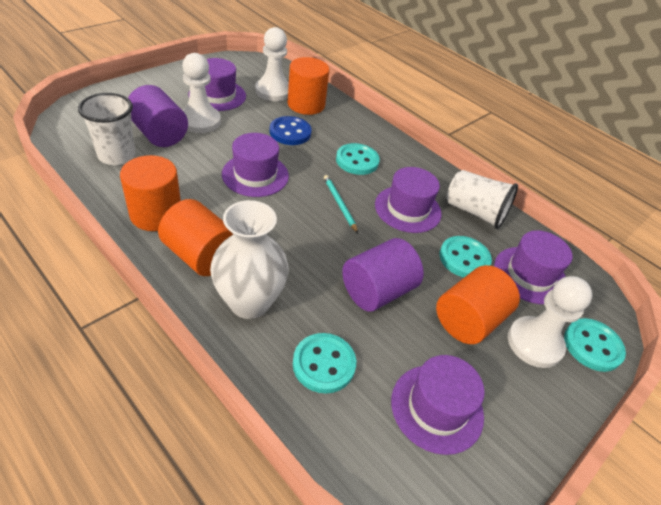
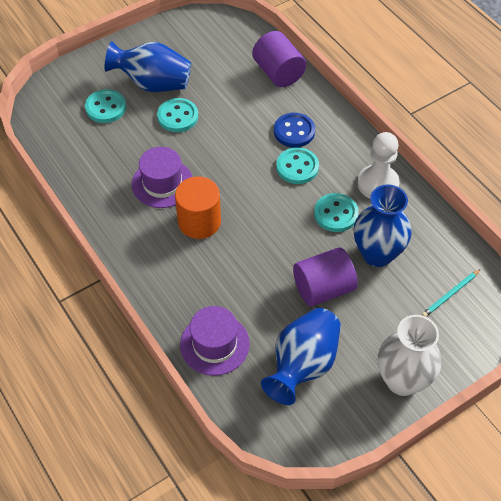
blue vase: 0 -> 3
orange cylinder: 4 -> 1
purple hat: 5 -> 2
white cup: 2 -> 0
white pawn: 3 -> 1

